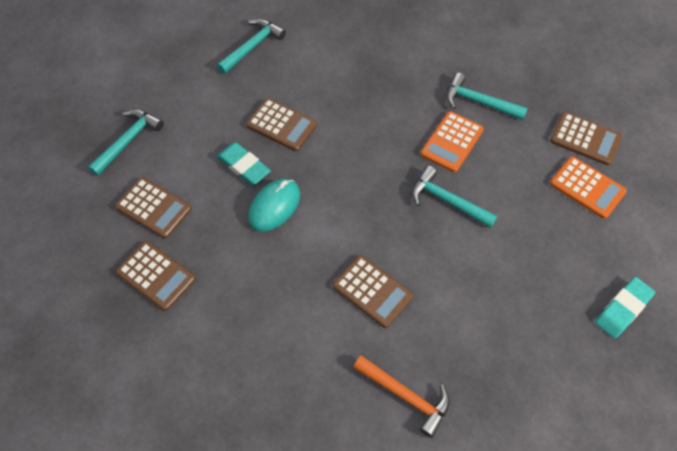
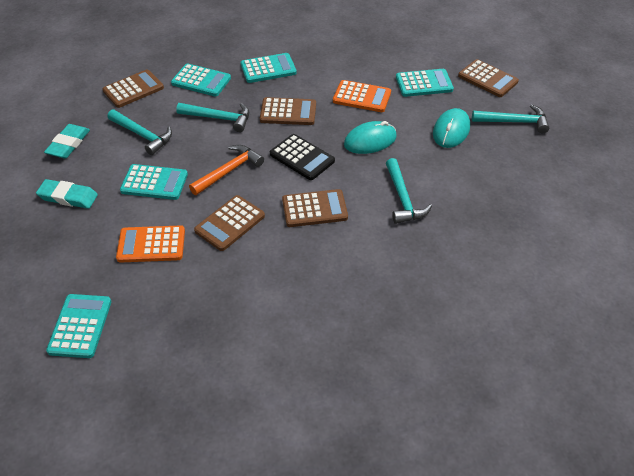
black calculator: 0 -> 1
turquoise calculator: 0 -> 5
turquoise mouse: 1 -> 2

